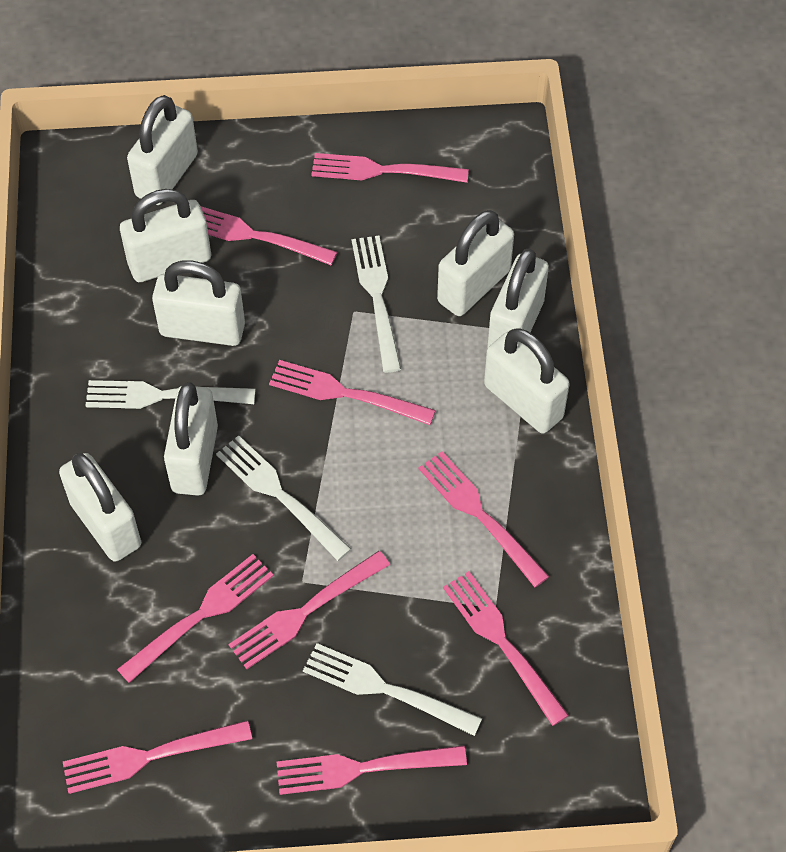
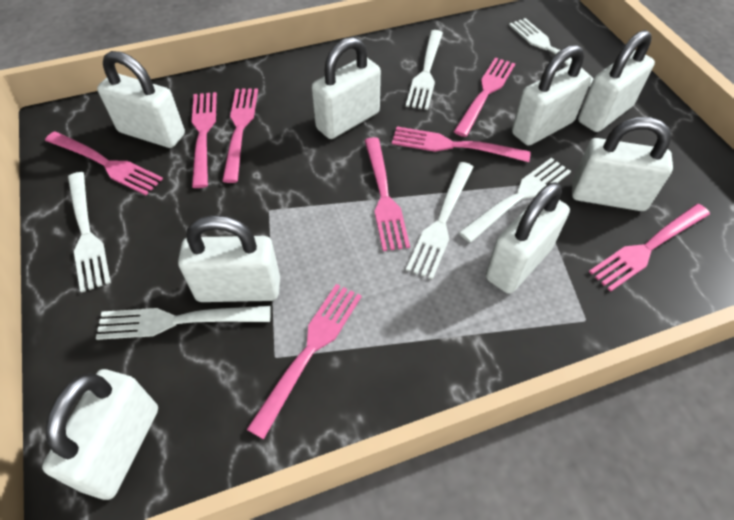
pink fork: 9 -> 8
white fork: 4 -> 6

